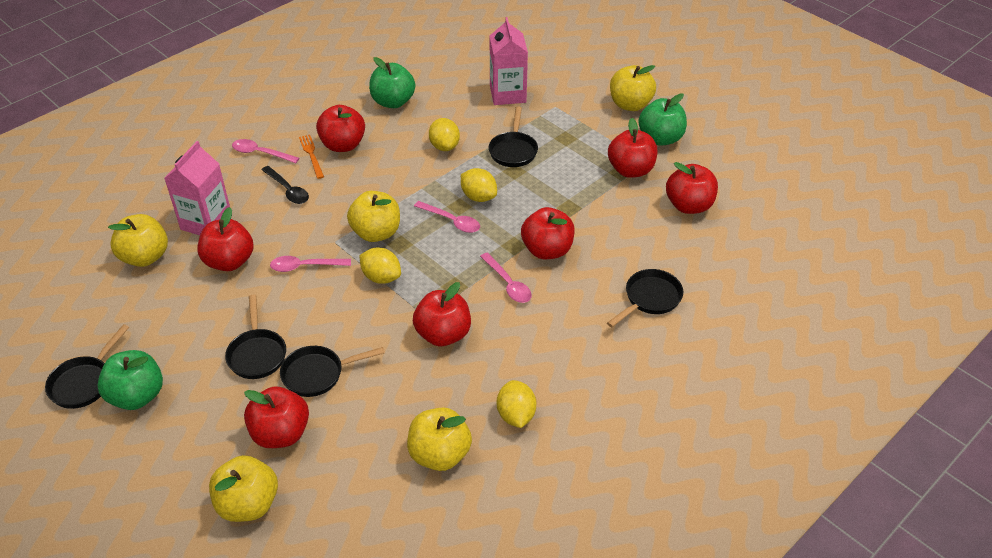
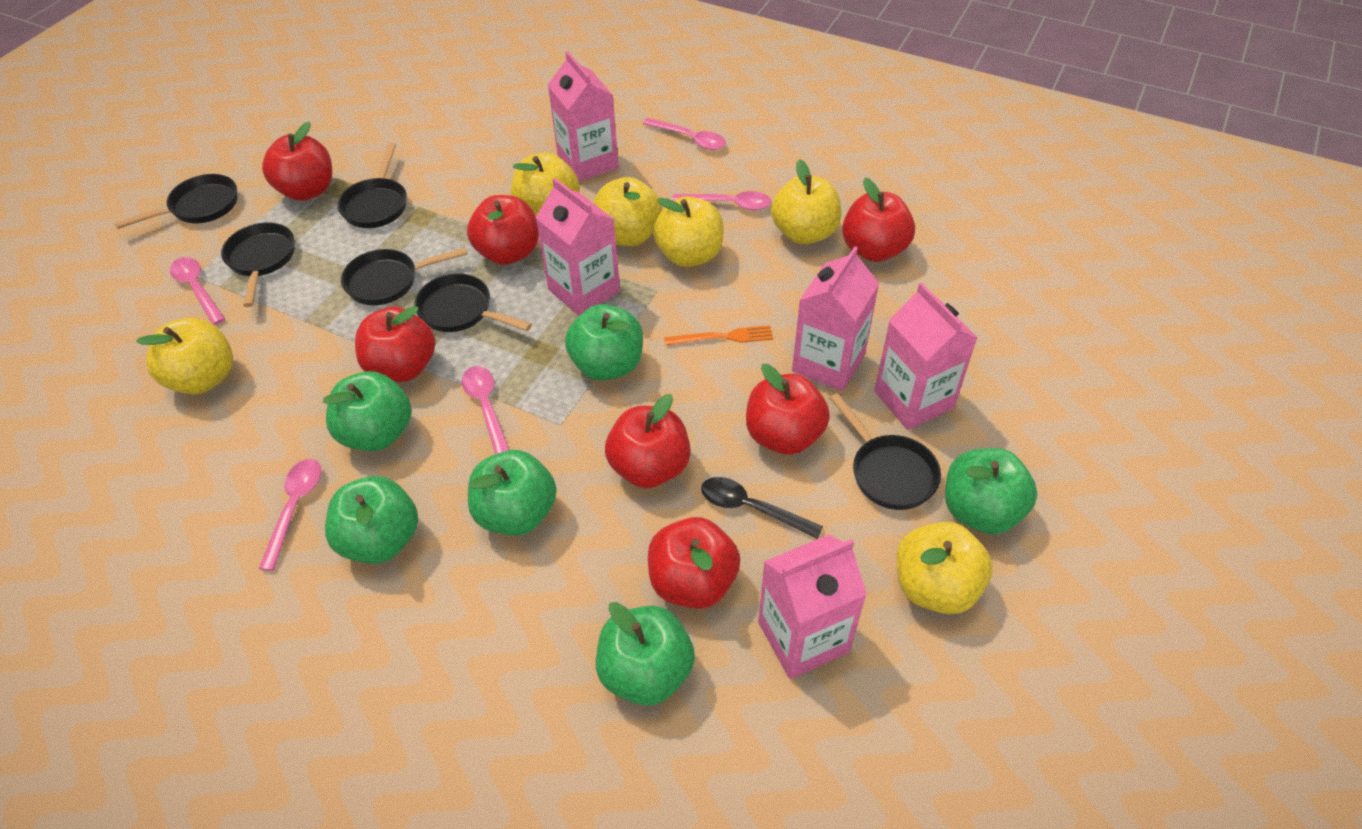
black pan: 5 -> 6
green apple: 3 -> 6
pink carton: 2 -> 5
pink spoon: 4 -> 5
yellow apple: 5 -> 6
yellow lemon: 4 -> 0

